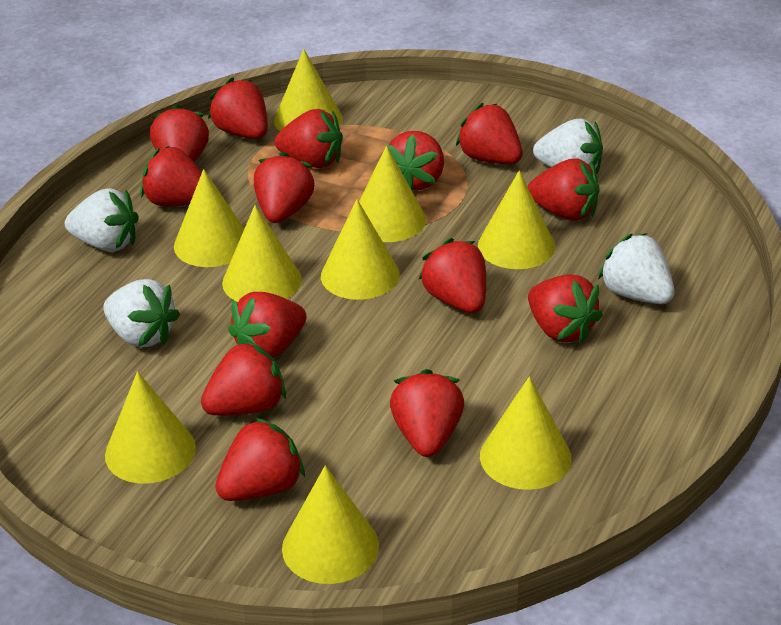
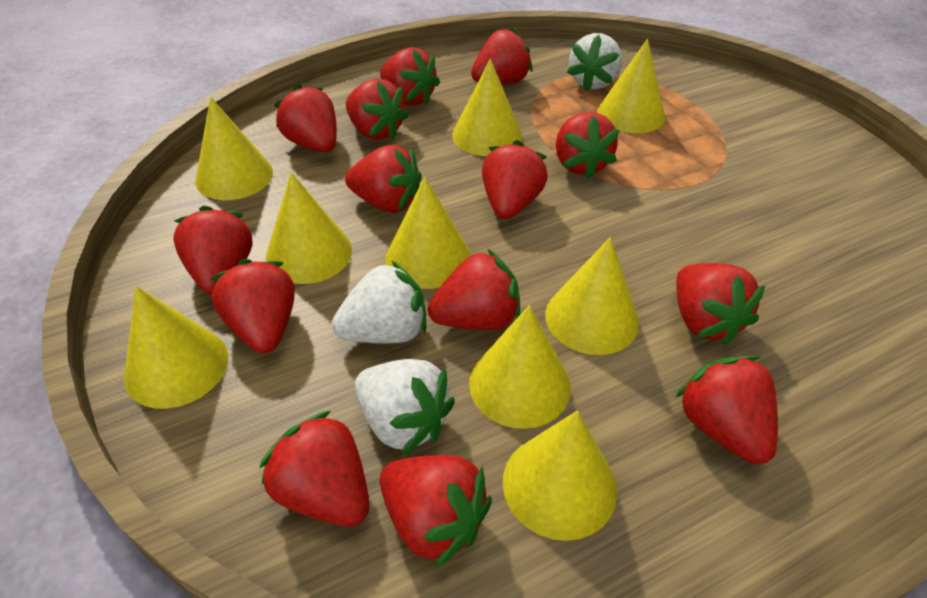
white strawberry: 4 -> 3

